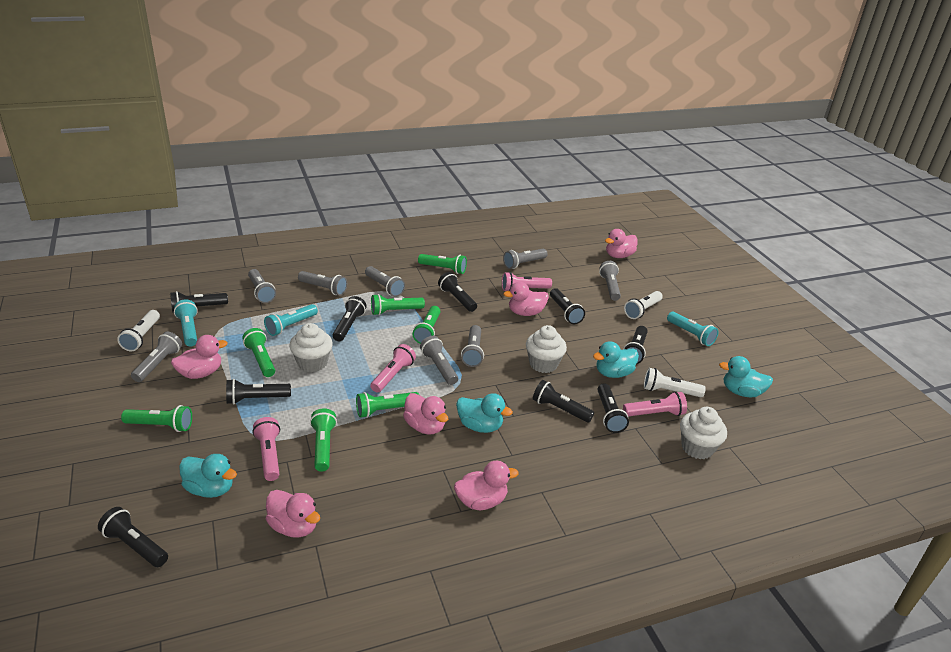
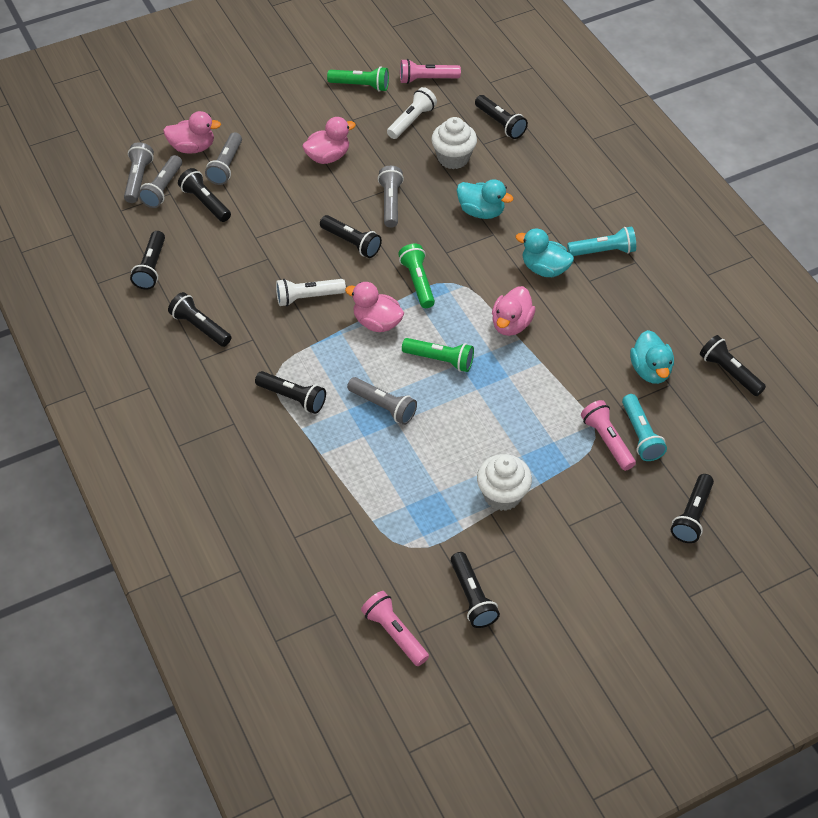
green flashlight: 7 -> 3
grey flashlight: 8 -> 5
pink duck: 6 -> 4
pink flashlight: 4 -> 3
turquoise duck: 4 -> 3
turquoise flashlight: 3 -> 2
white cupcake: 3 -> 2
white flashlight: 3 -> 2

